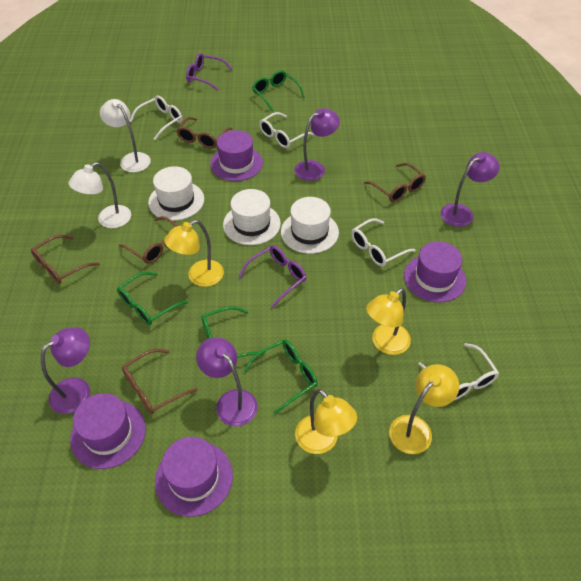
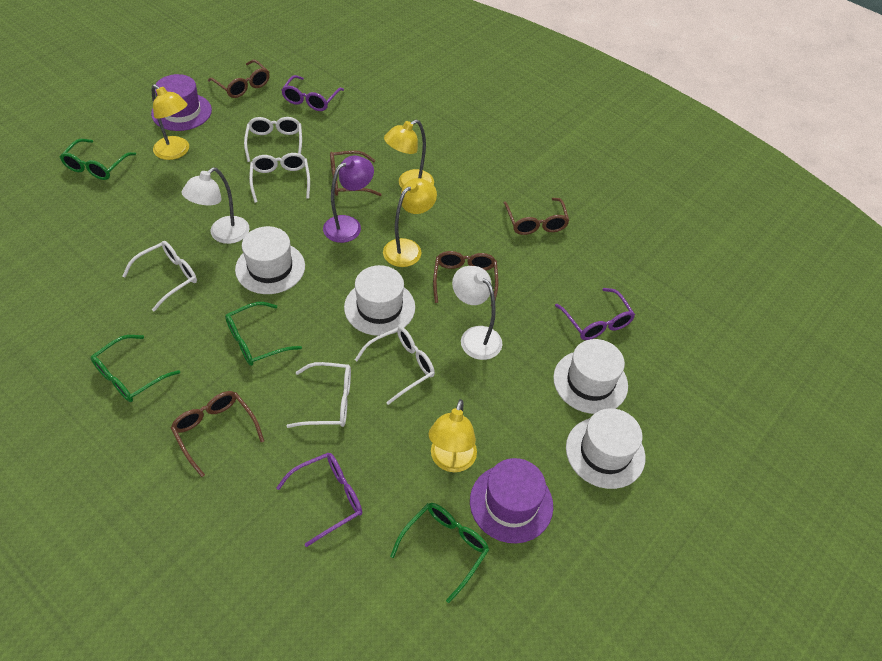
purple glasses: 2 -> 3
purple hat: 4 -> 2
purple lamp: 4 -> 1
white glasses: 4 -> 5
white hat: 3 -> 4

